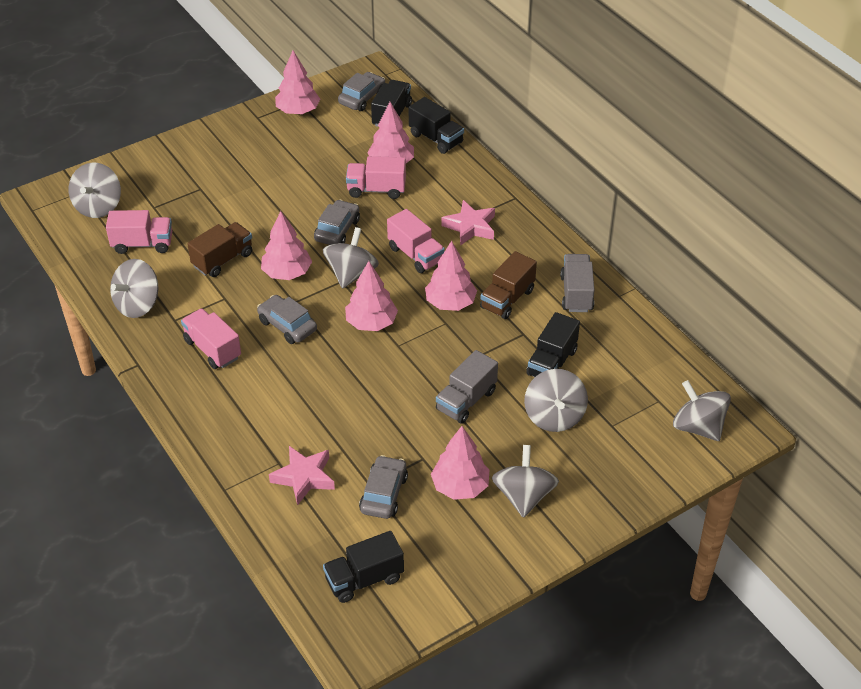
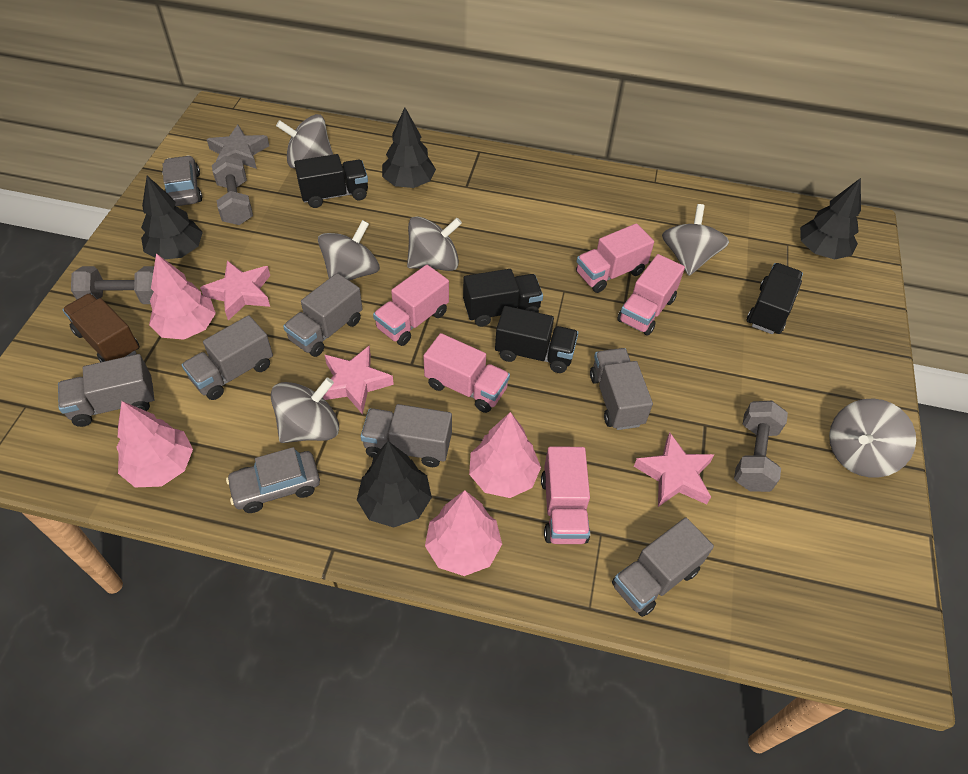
black tree: 0 -> 4
brown truck: 2 -> 1
grey car: 4 -> 2
grey dumbbell: 0 -> 3
grey star: 0 -> 1
grey truck: 2 -> 6
pink star: 2 -> 3
pink tree: 6 -> 4
pink truck: 4 -> 5

